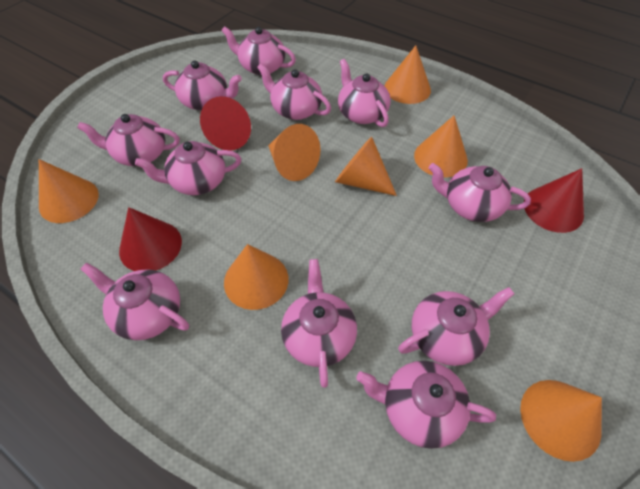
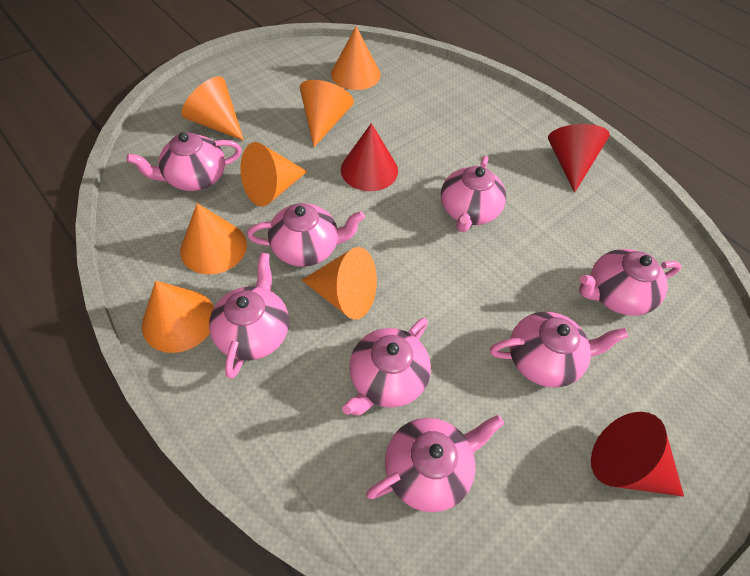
pink teapot: 11 -> 8

